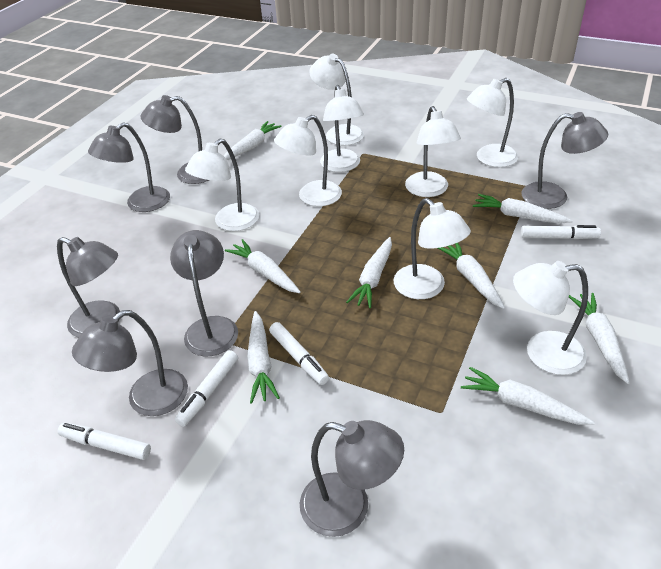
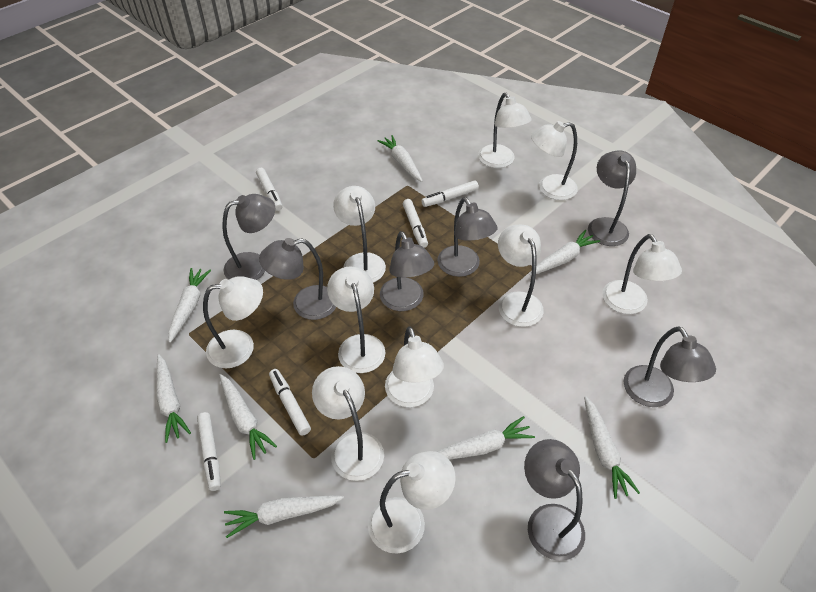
white lamp: 8 -> 10
white marker: 4 -> 5

